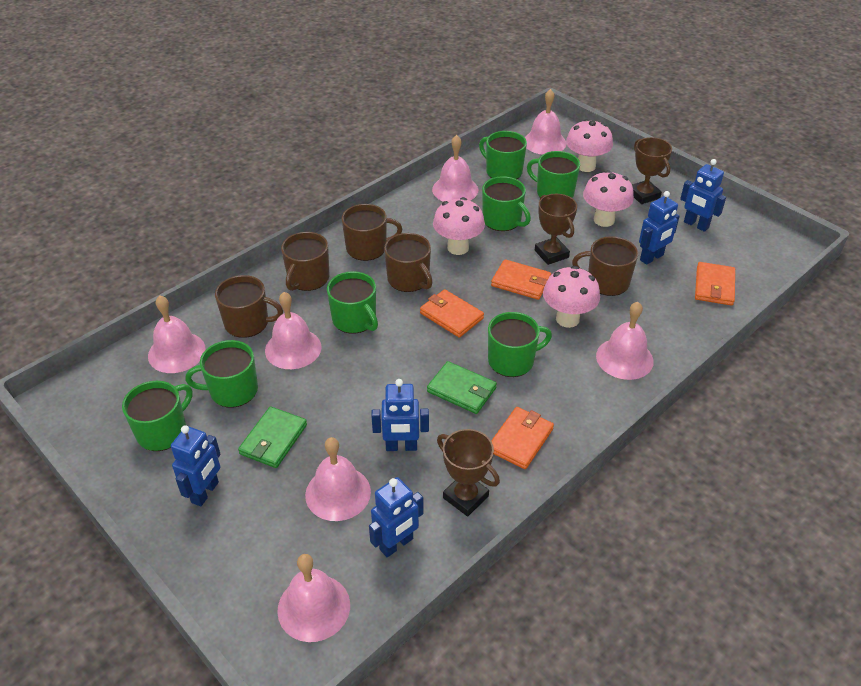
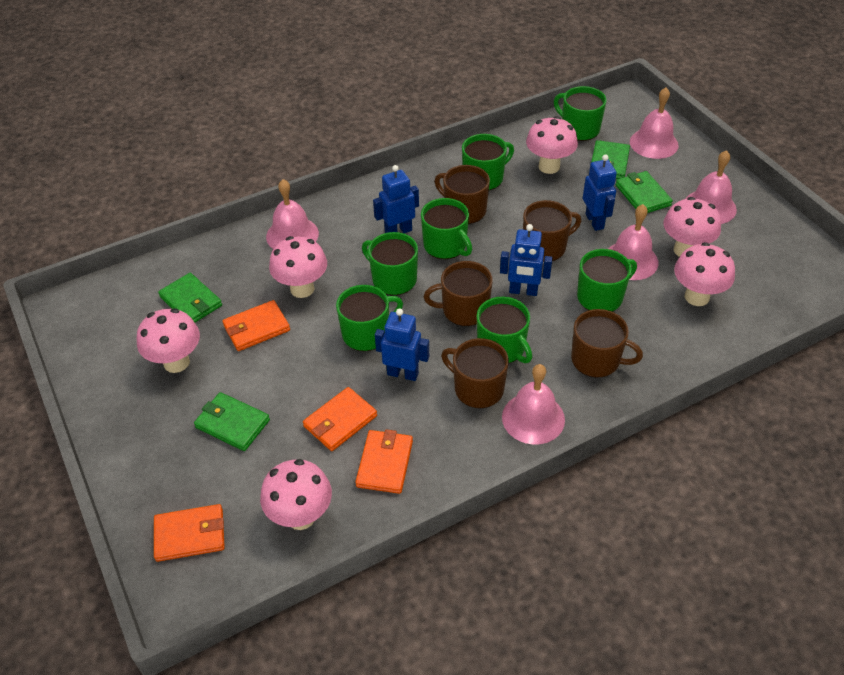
blue robot: 5 -> 4
brown trophy: 3 -> 0
green wallet: 2 -> 4
pink bell: 7 -> 5
pink mushroom: 4 -> 6

